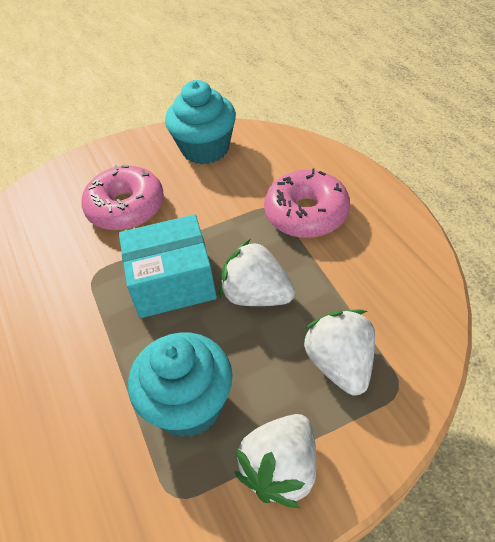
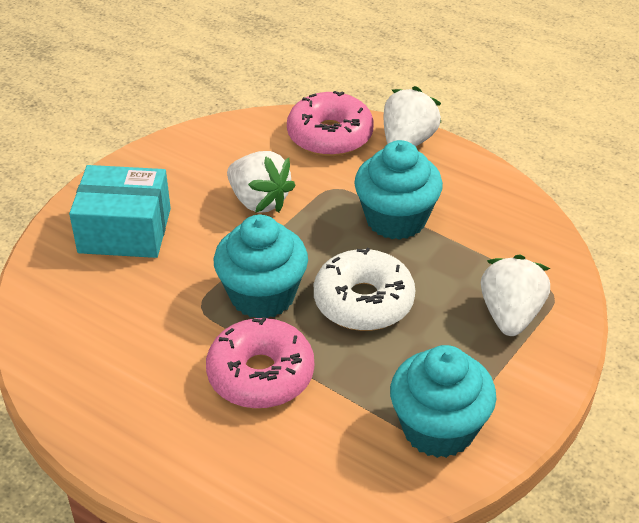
turquoise cupcake: 2 -> 3
white donut: 0 -> 1

